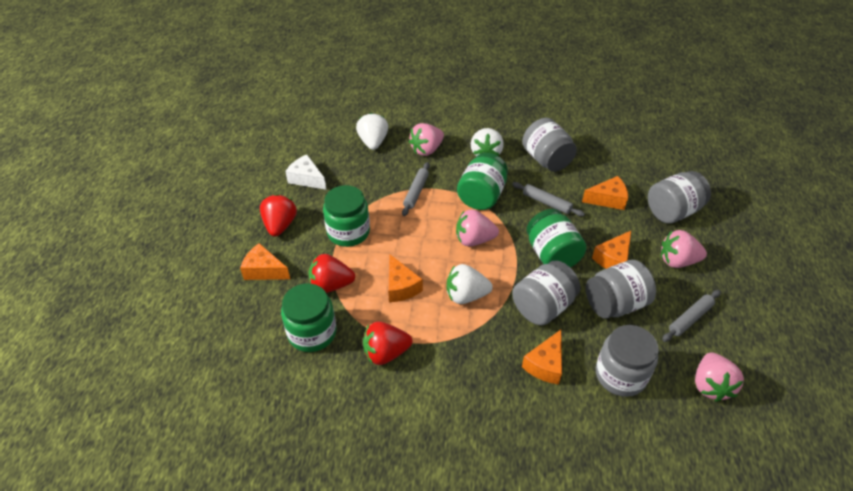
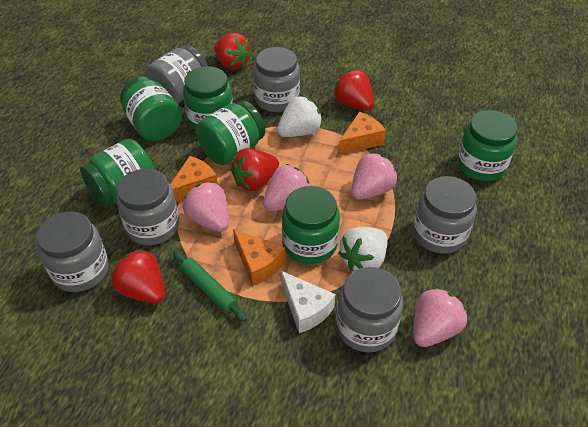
green jar: 4 -> 6
green rolling pin: 0 -> 1
grey jar: 5 -> 6
grey rolling pin: 3 -> 0
orange cheese: 5 -> 3
red strawberry: 3 -> 4
white strawberry: 3 -> 2

